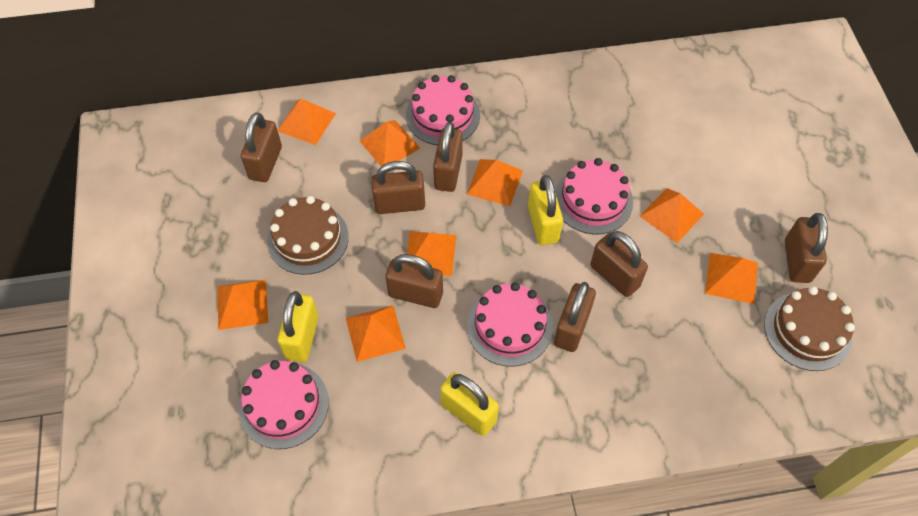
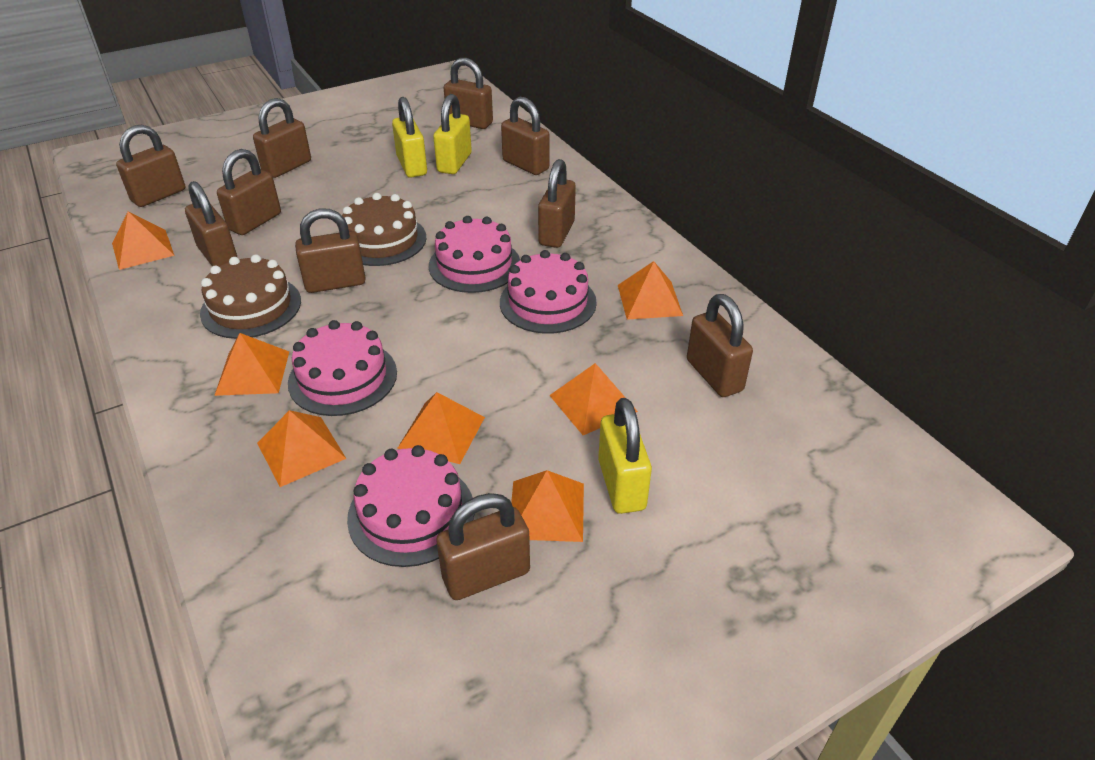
brown padlock: 7 -> 10
orange pyramid: 8 -> 7

